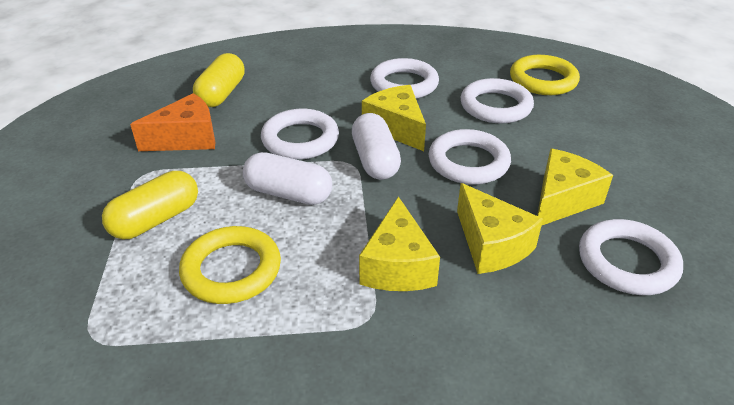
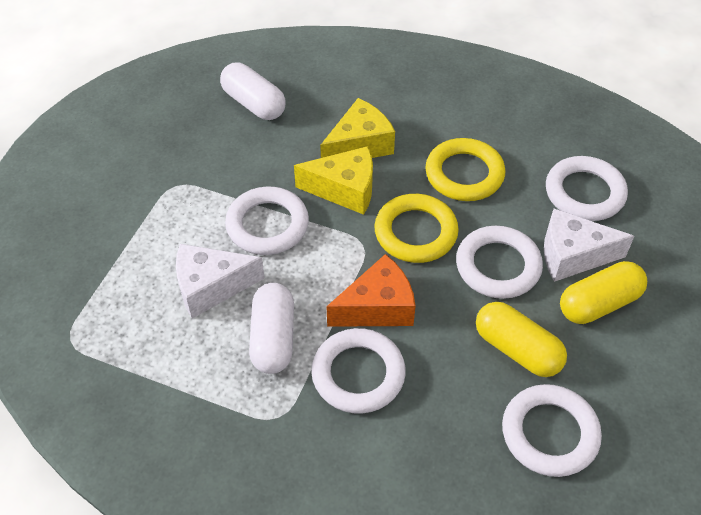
white cheese: 0 -> 2
yellow cheese: 4 -> 2

